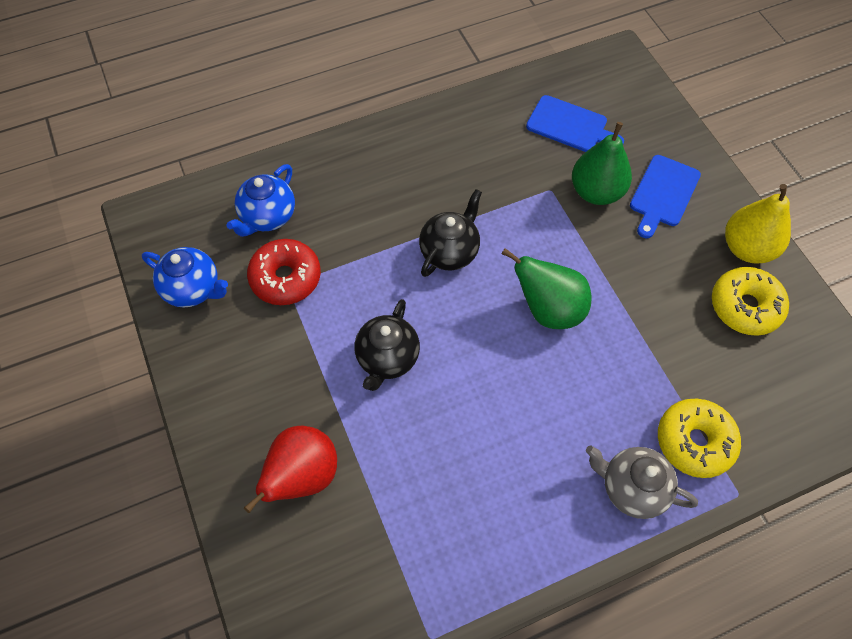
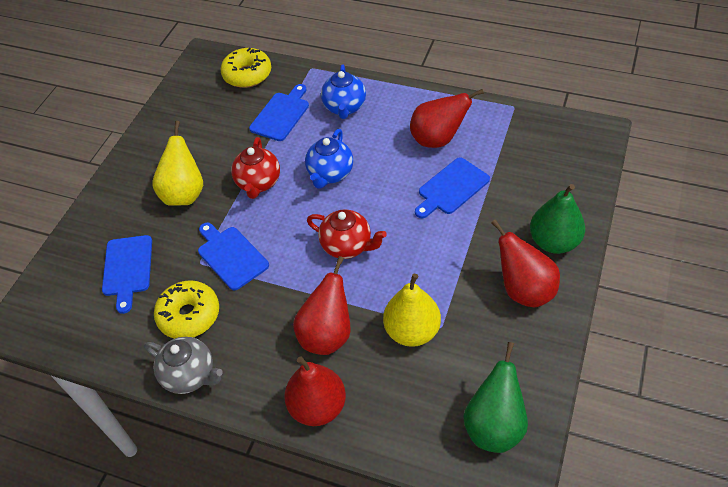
black teapot: 2 -> 0
blue cutting board: 2 -> 4
red donut: 1 -> 0
red pear: 1 -> 4
red teapot: 0 -> 2
yellow pear: 1 -> 2

